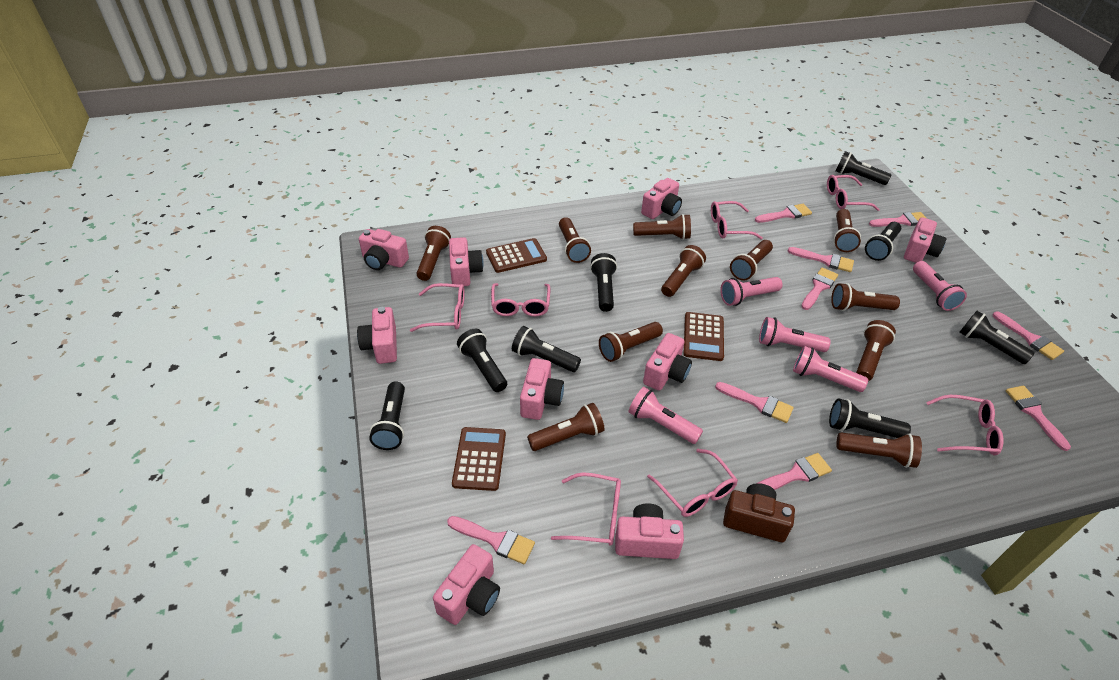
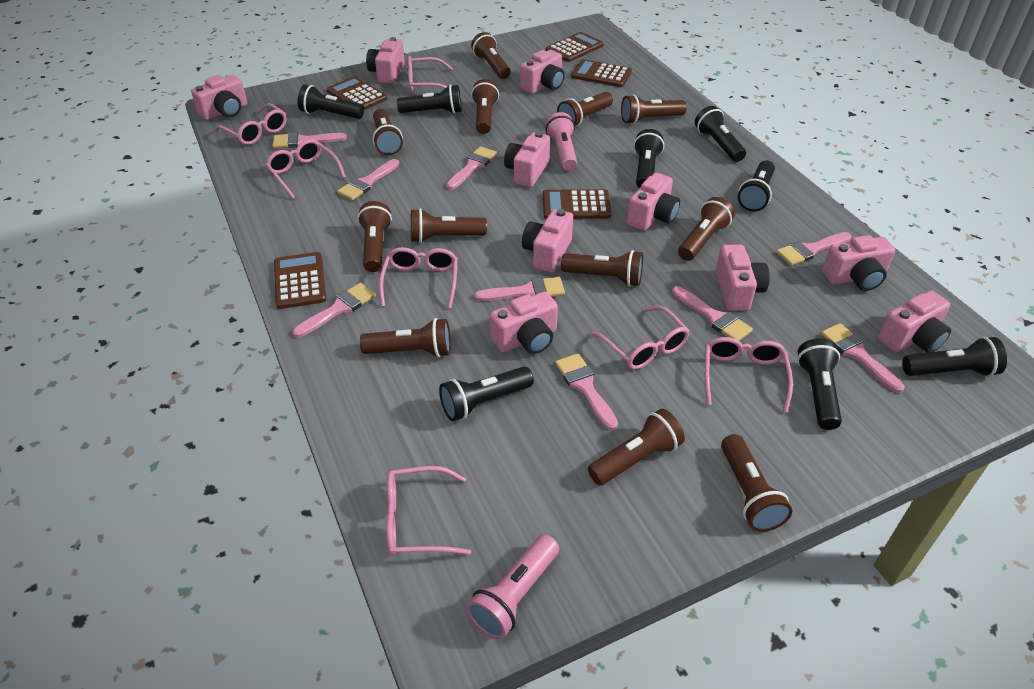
brown calculator: 3 -> 5
brown camera: 1 -> 0
brown flashlight: 11 -> 12
pink camera: 9 -> 10
pink flashlight: 5 -> 2

